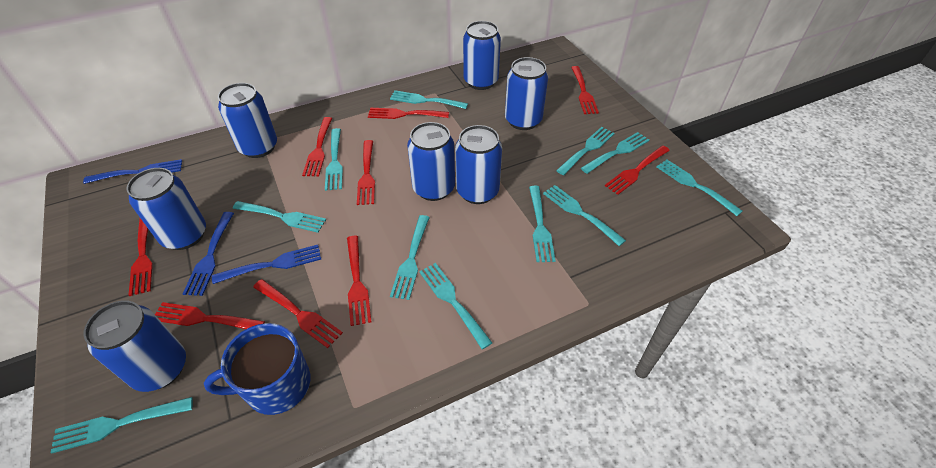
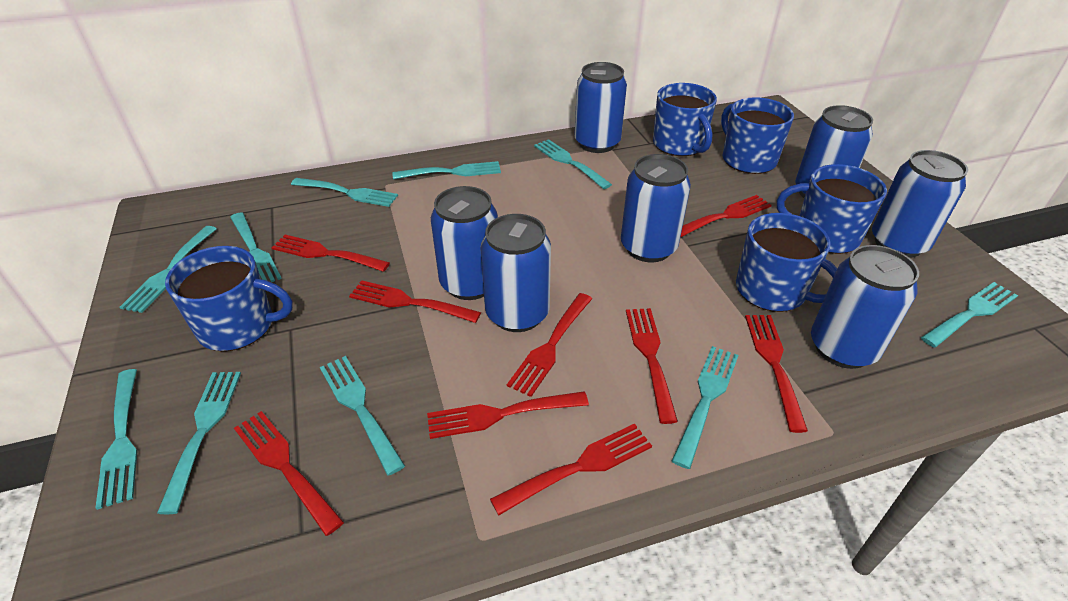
blue fork: 3 -> 0
blue mug: 1 -> 5
turquoise fork: 11 -> 10

